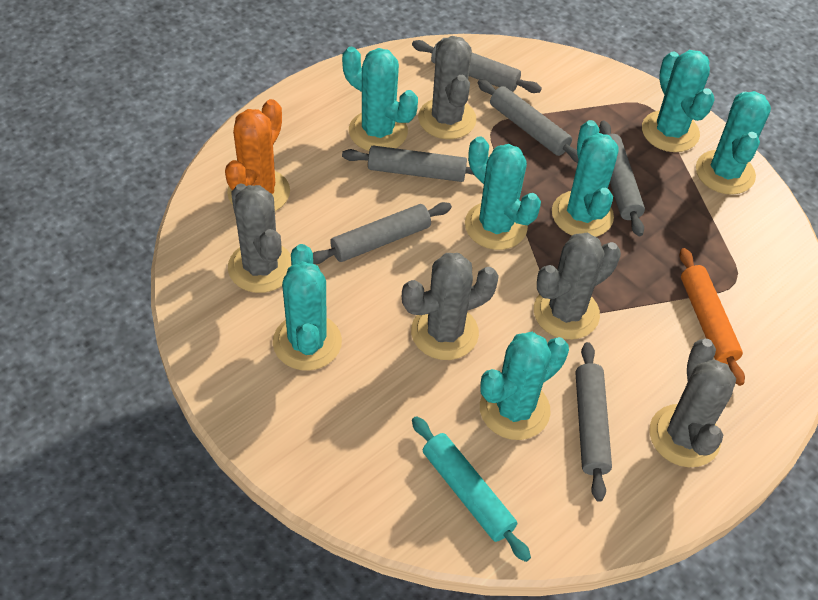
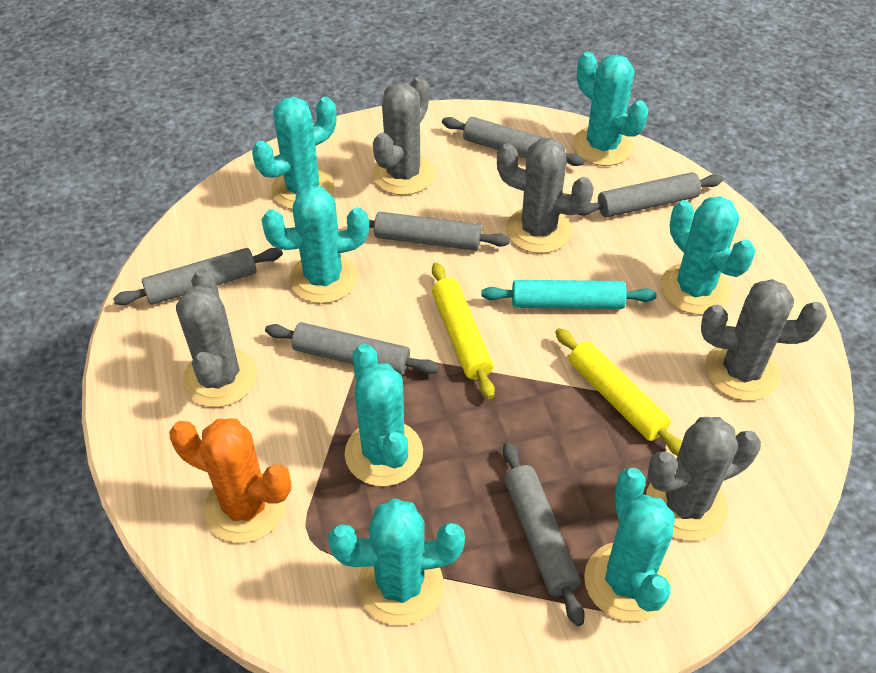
orange rolling pin: 1 -> 0
yellow rolling pin: 0 -> 2

